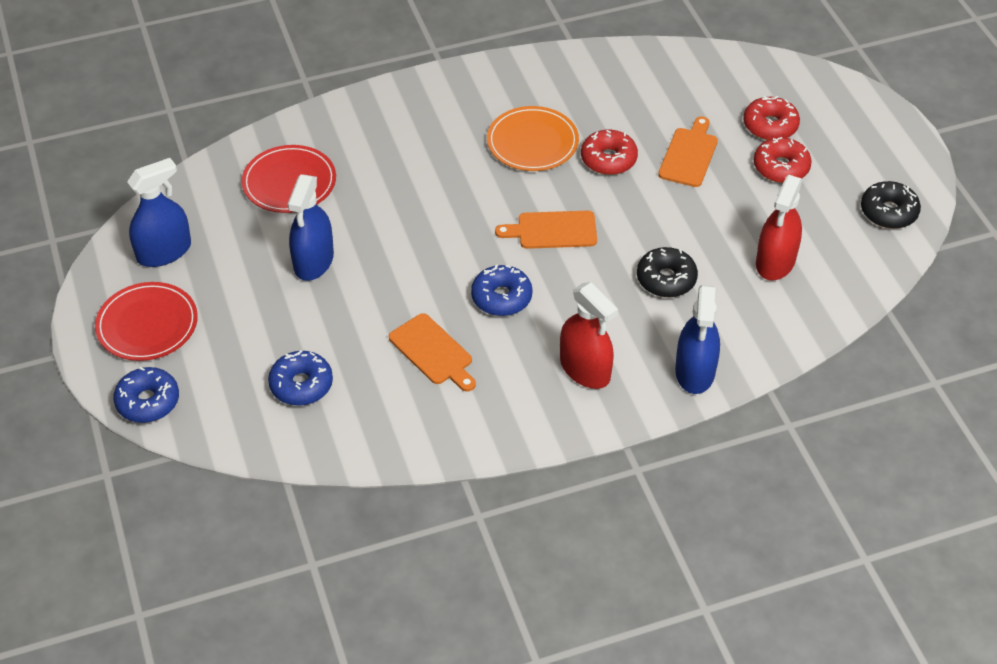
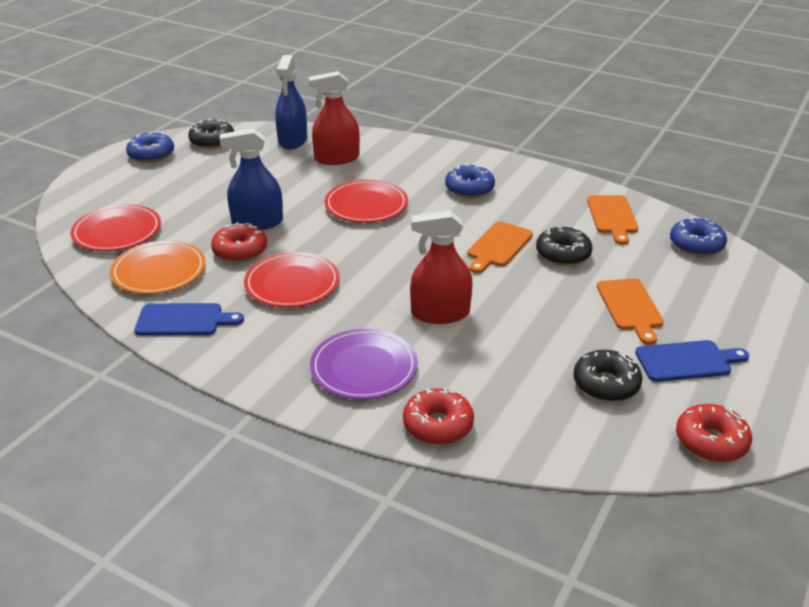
black donut: 2 -> 3
blue cutting board: 0 -> 2
blue spray bottle: 3 -> 2
purple plate: 0 -> 1
red plate: 2 -> 3

